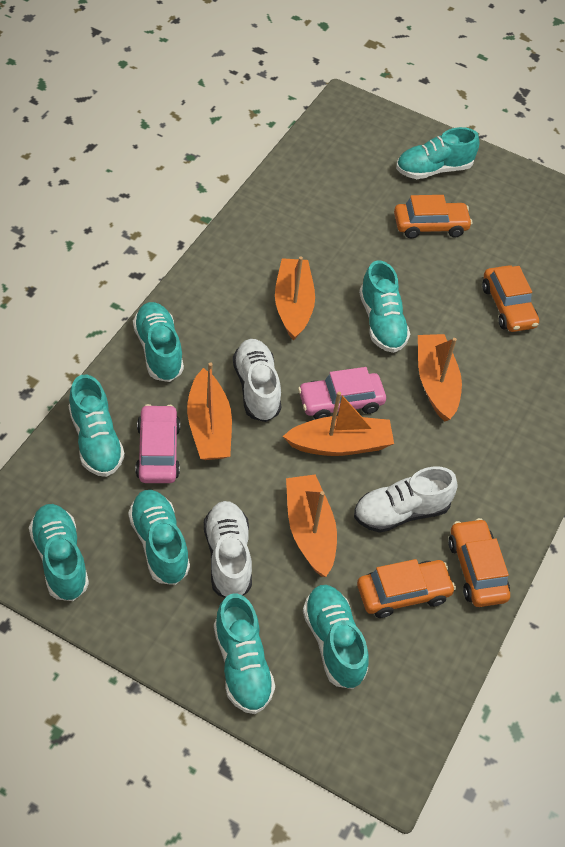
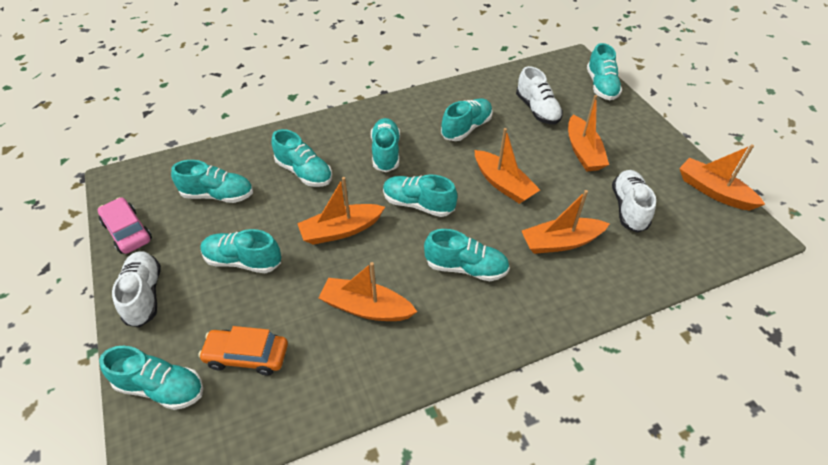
orange boat: 5 -> 6
orange car: 4 -> 1
pink car: 2 -> 1
turquoise shoe: 8 -> 9

